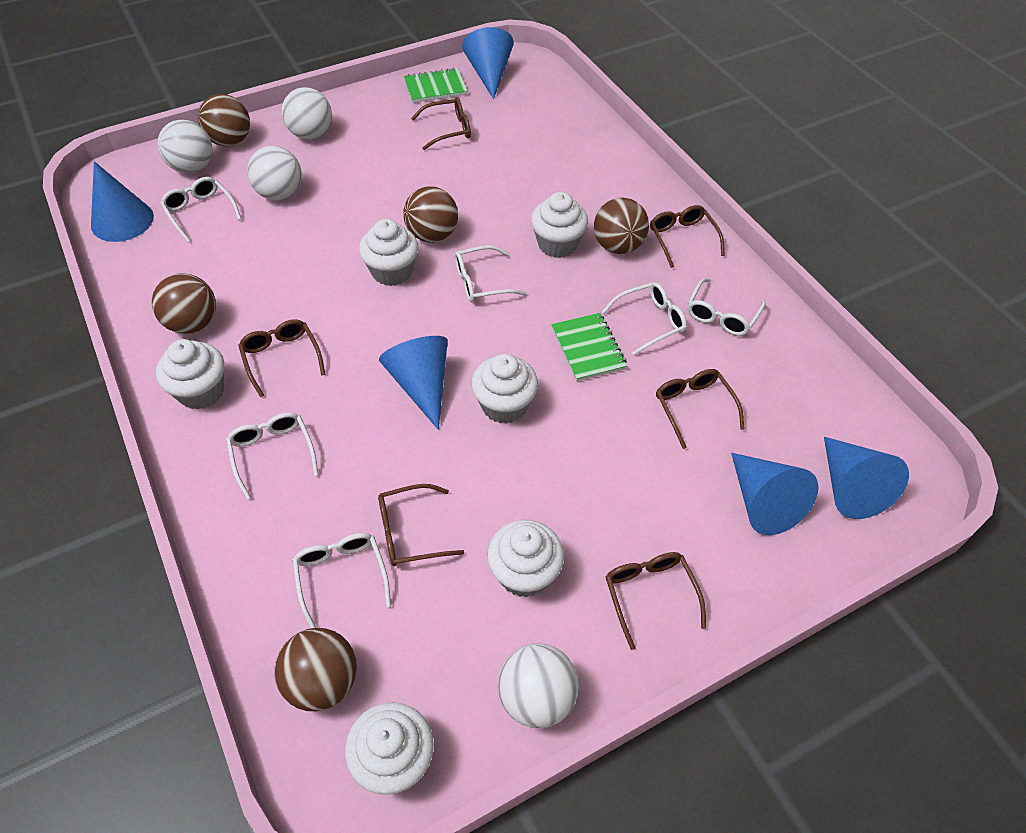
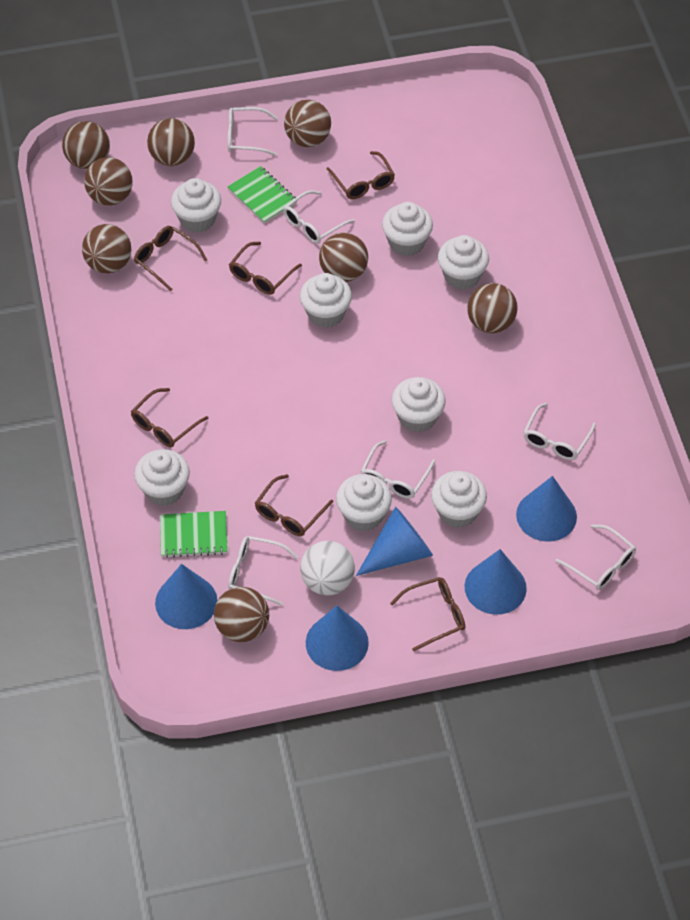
brown ball: 5 -> 8
white ball: 4 -> 1
white cupcake: 6 -> 8

